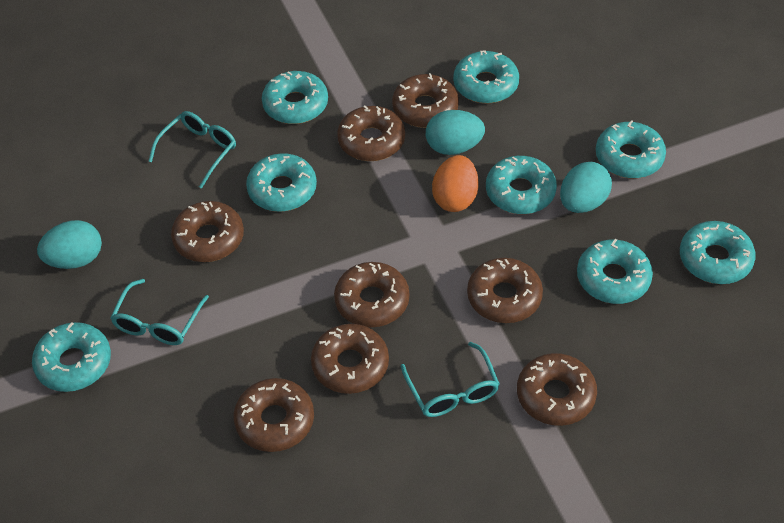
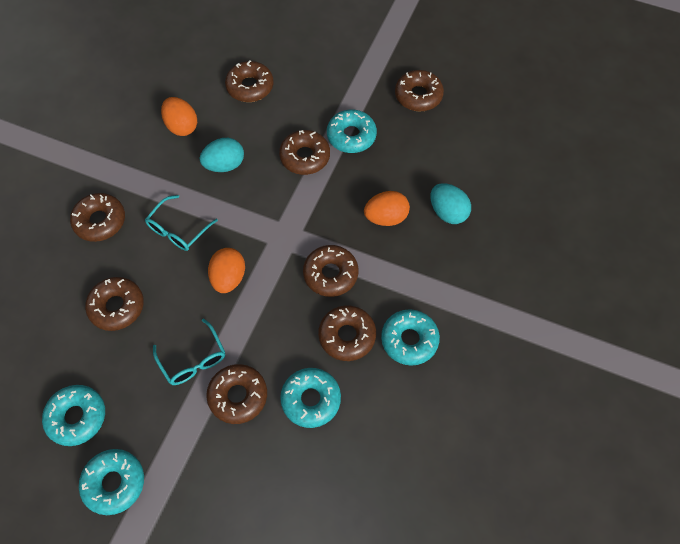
orange egg: 1 -> 3
turquoise donut: 8 -> 5
turquoise egg: 3 -> 2
turquoise glasses: 3 -> 2

